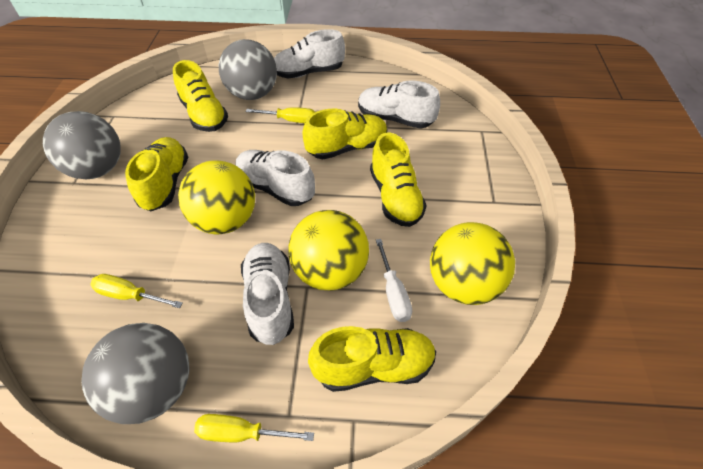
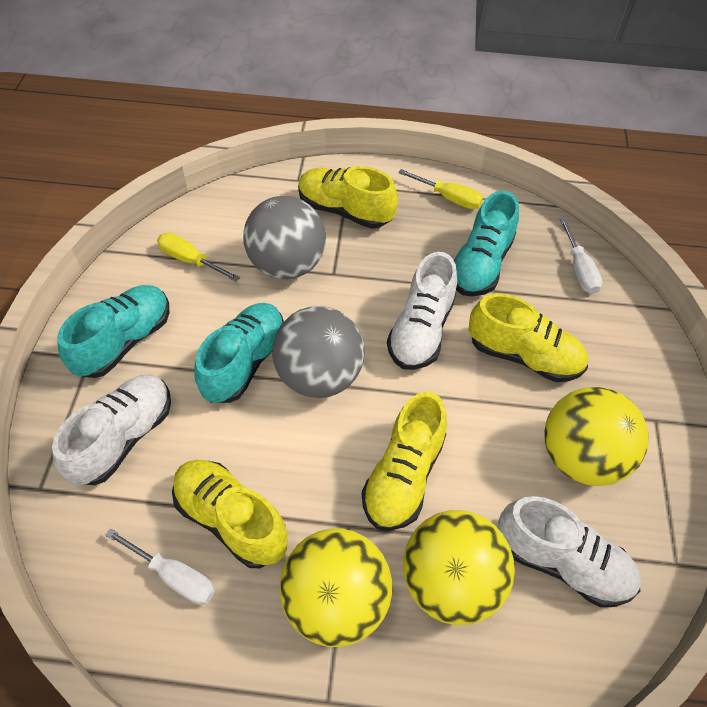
grey ball: 3 -> 2
turquoise shoe: 0 -> 3
white screwdriver: 1 -> 2
white shoe: 4 -> 3
yellow screwdriver: 3 -> 2
yellow shoe: 5 -> 4

